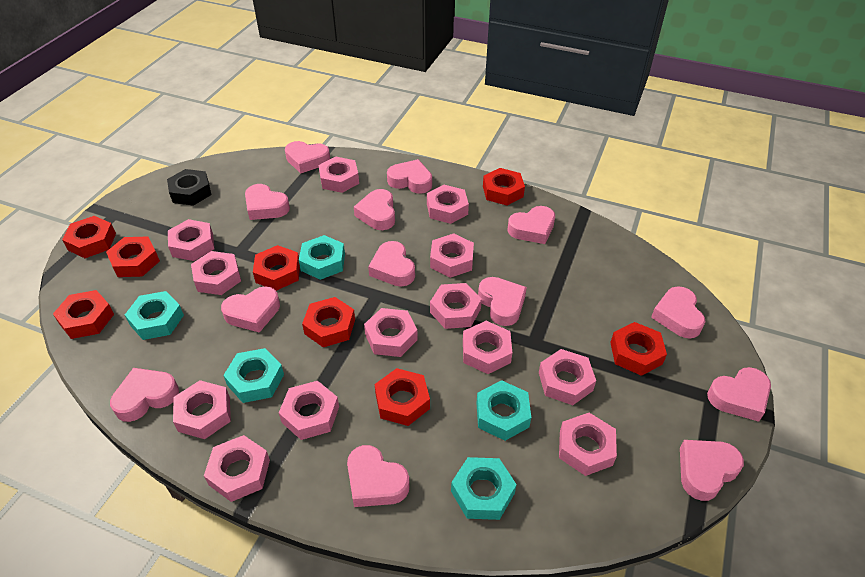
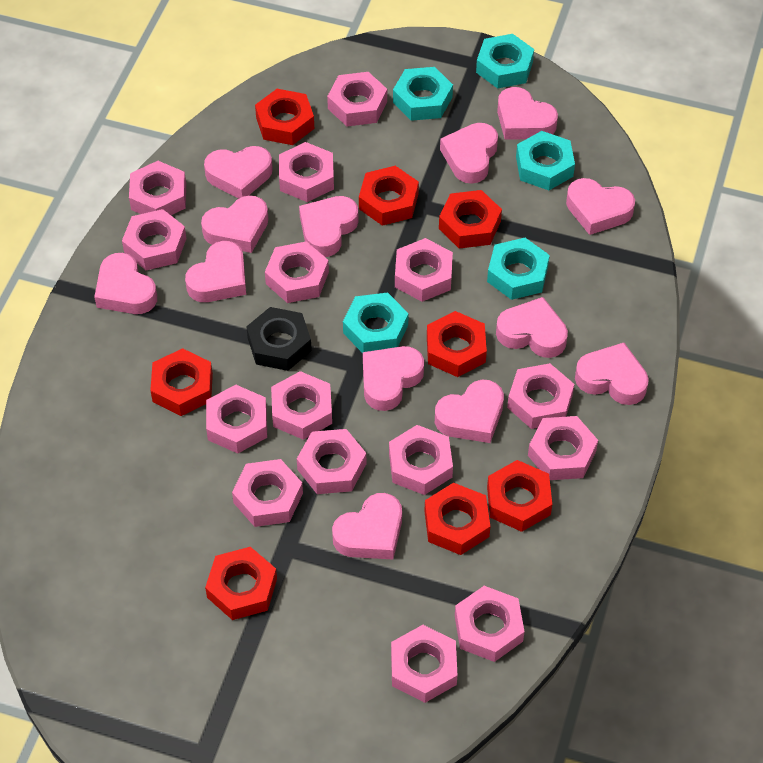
pink nut: 13 -> 15

